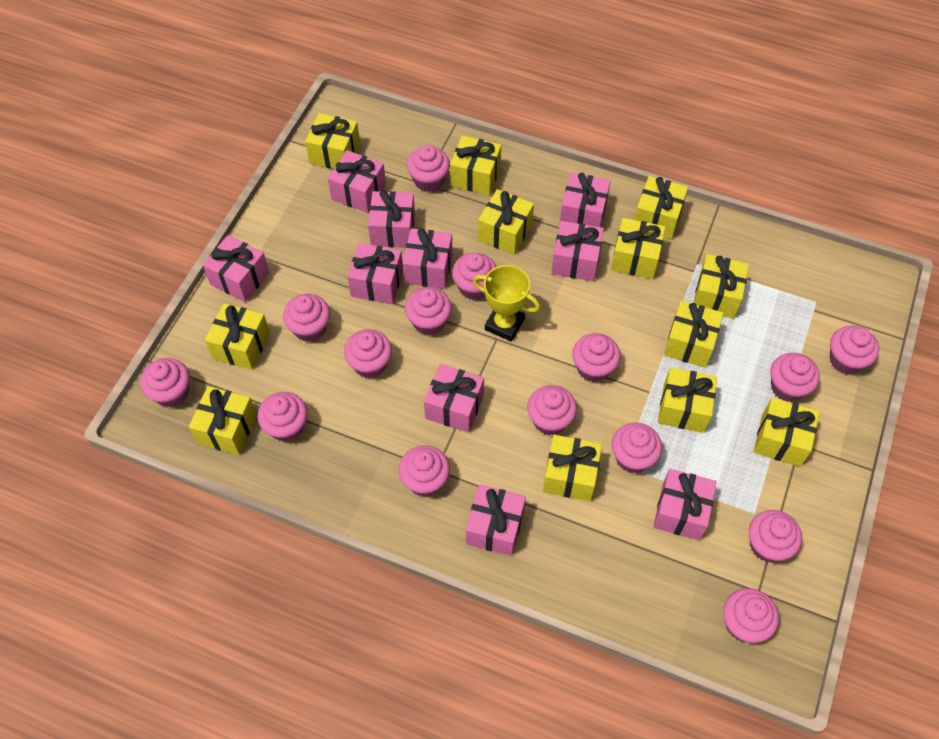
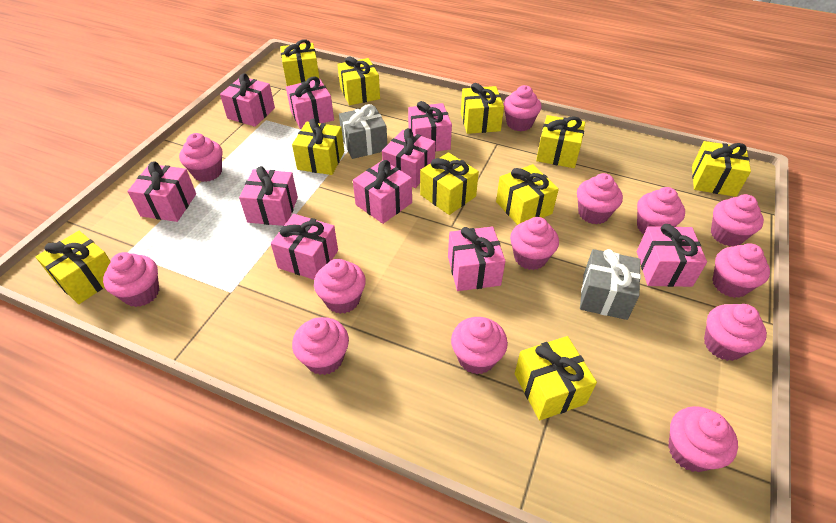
grey gift: 0 -> 2
pink cupcake: 15 -> 13
yellow gift: 12 -> 10
yellow trophy: 1 -> 0

